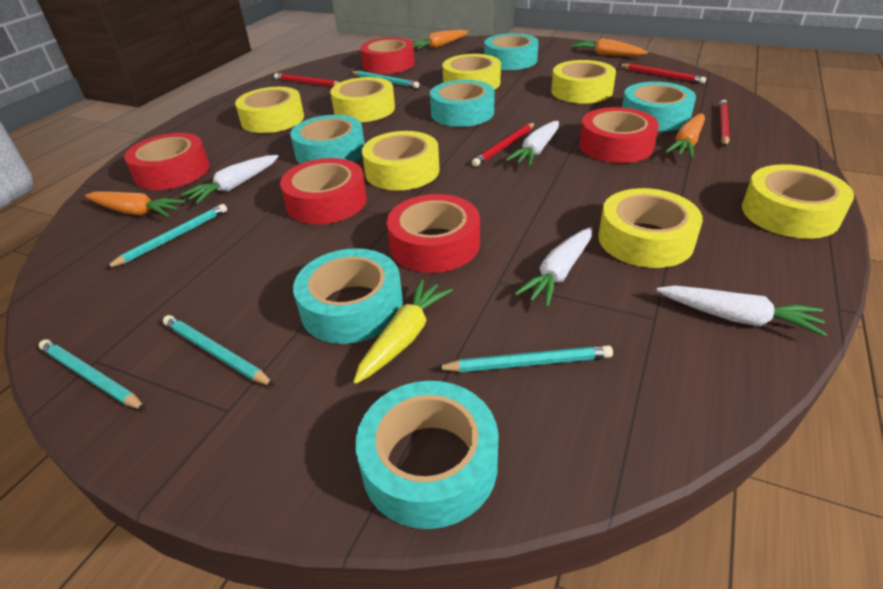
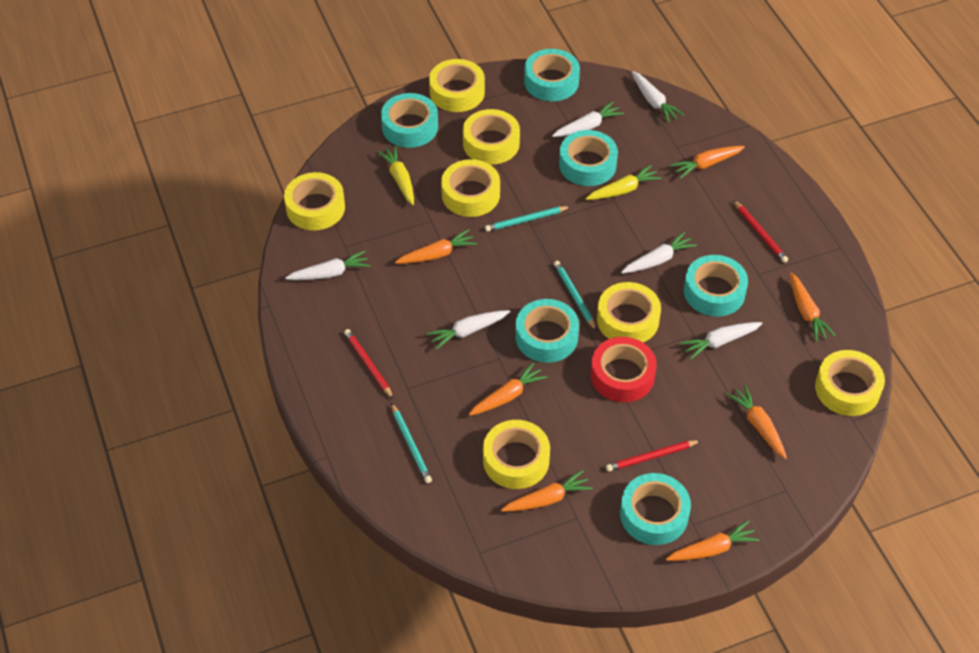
orange carrot: 4 -> 7
red pencil: 4 -> 3
red tape: 5 -> 1
turquoise pencil: 5 -> 3
white carrot: 4 -> 6
yellow carrot: 1 -> 2

